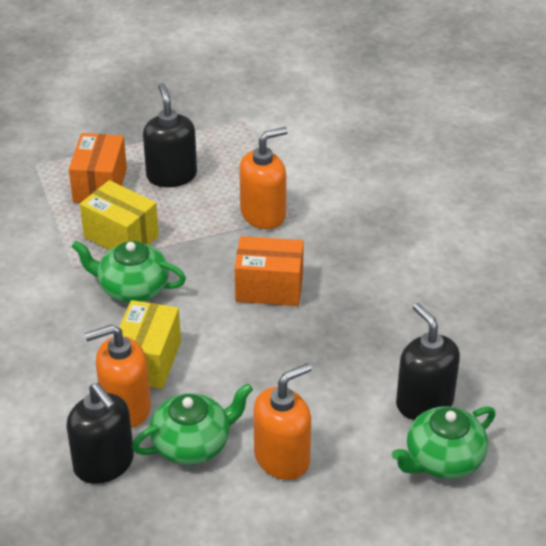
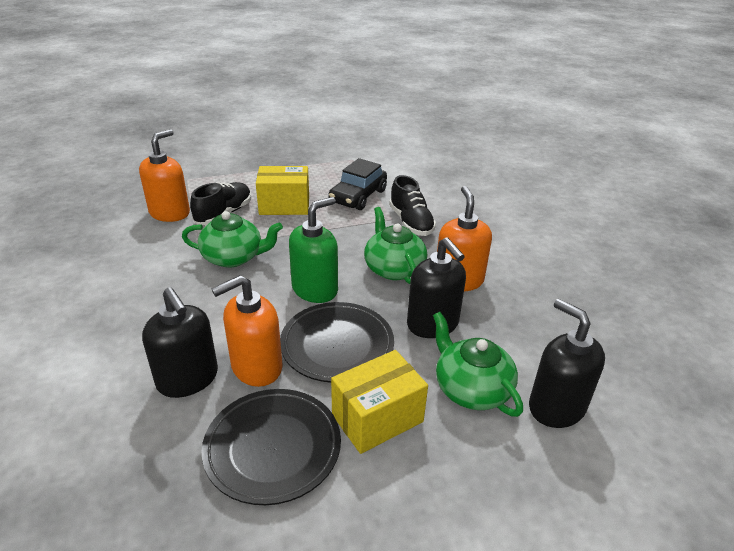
black car: 0 -> 1
black plate: 0 -> 2
black shoe: 0 -> 2
green soap dispenser: 0 -> 1
orange box: 2 -> 0

